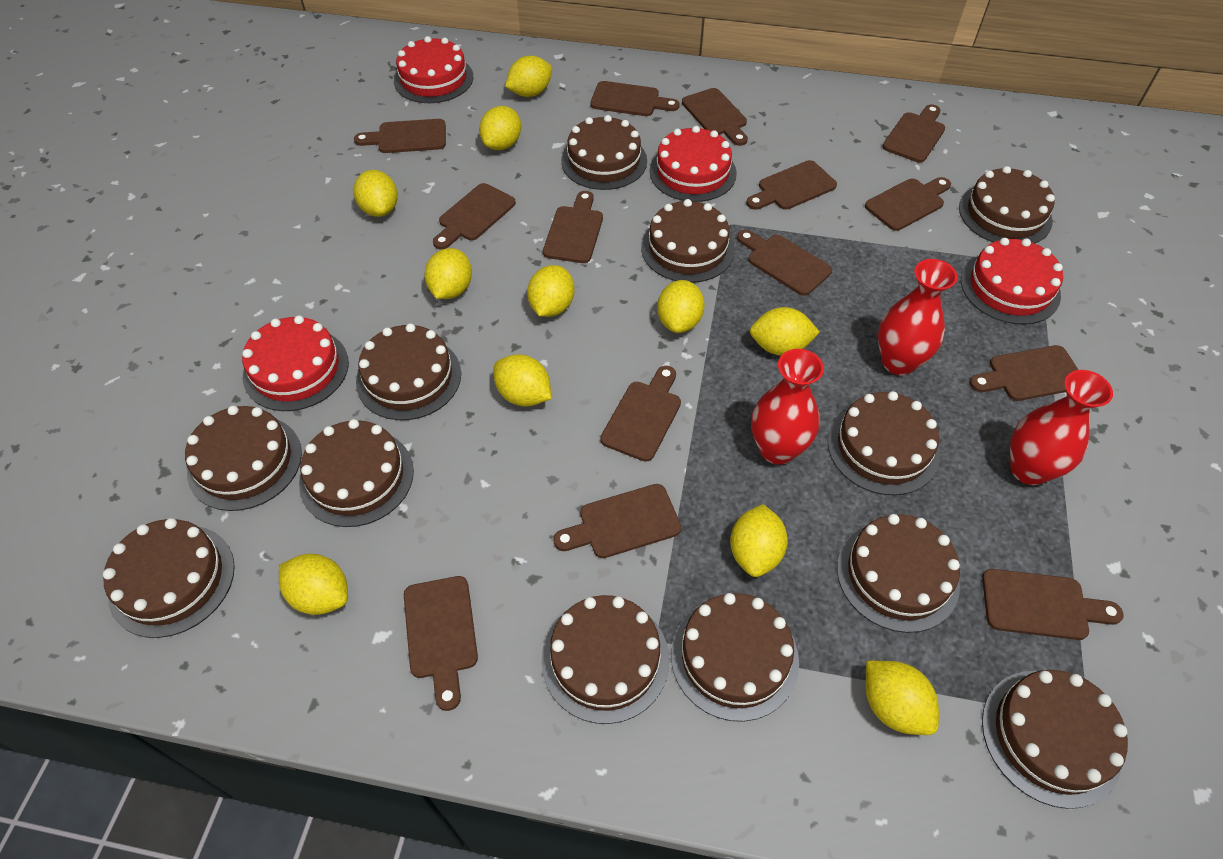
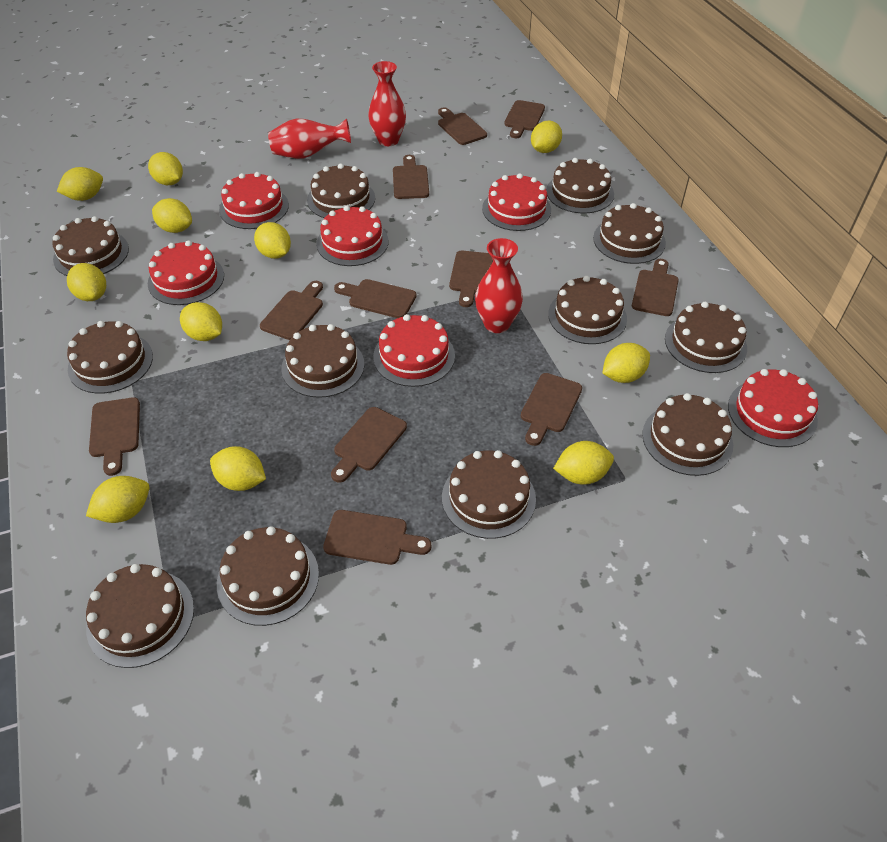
brown cutting board: 14 -> 11
red cake: 4 -> 6

